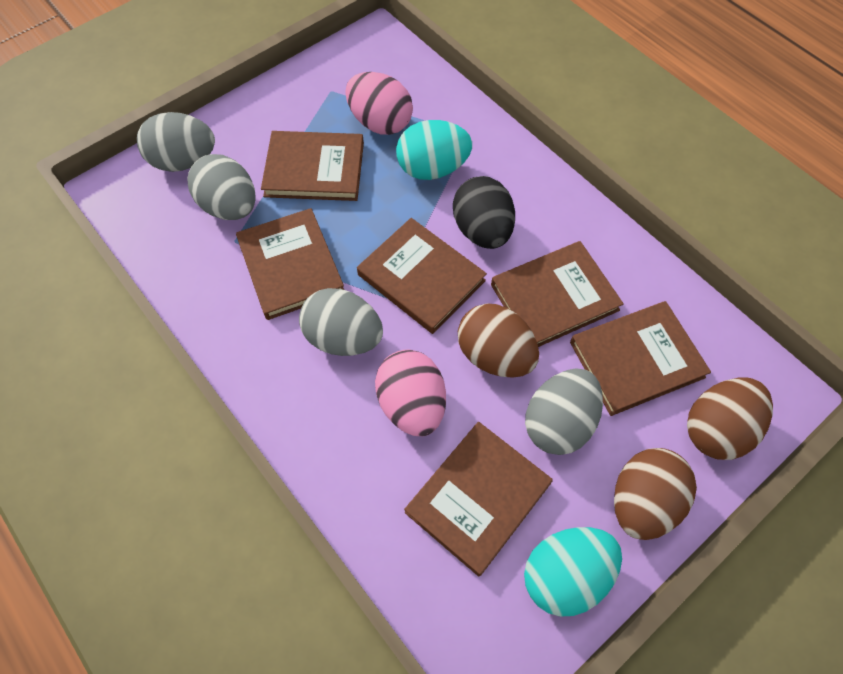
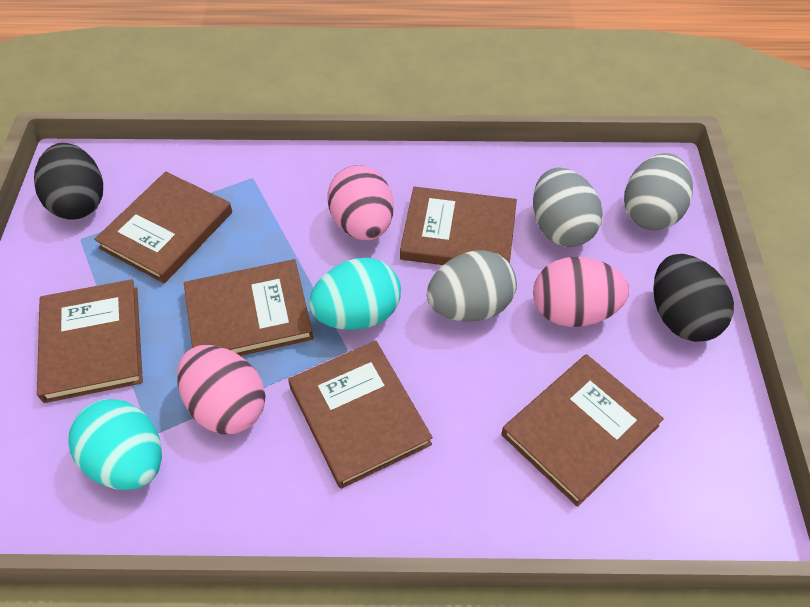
black egg: 1 -> 2
brown egg: 3 -> 0
grey egg: 4 -> 3
pink egg: 2 -> 3

